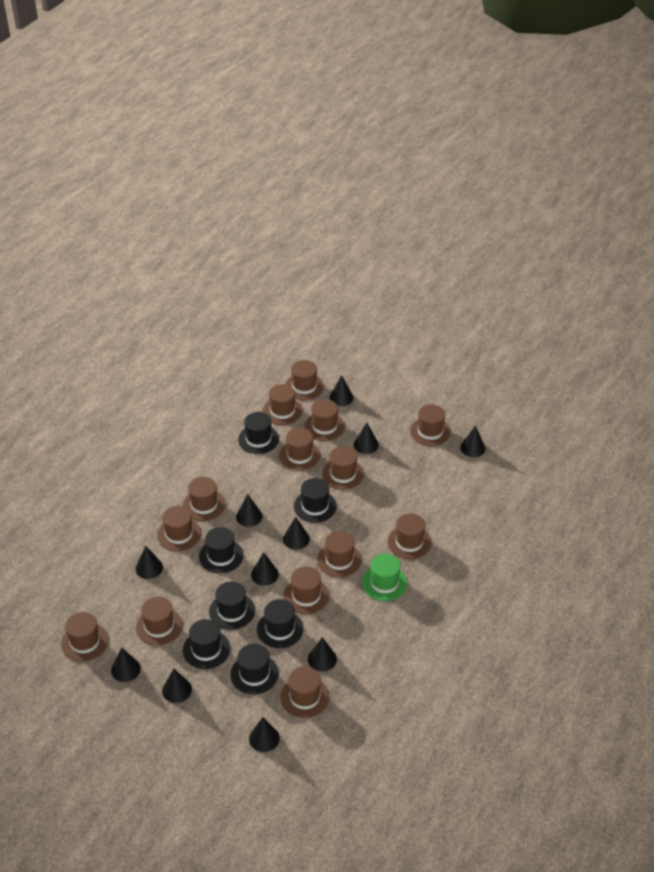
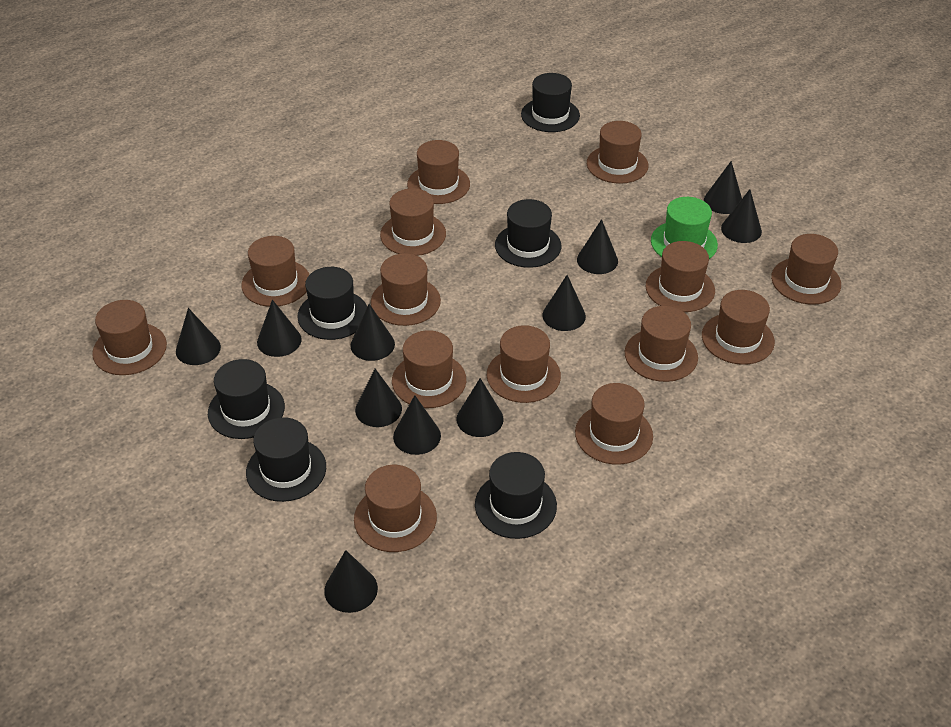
black hat: 7 -> 6

